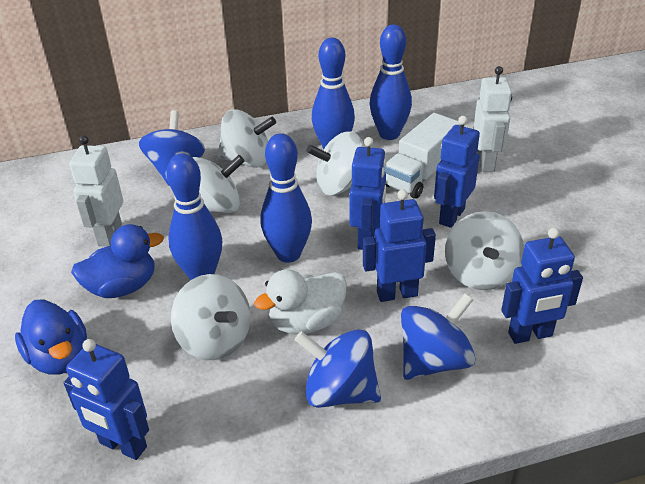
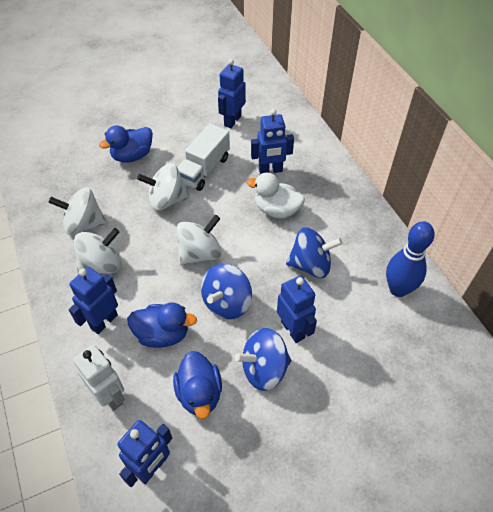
blue bowling pin: 4 -> 1
blue duck: 2 -> 3
white robot: 2 -> 1
white spinning top: 5 -> 4

